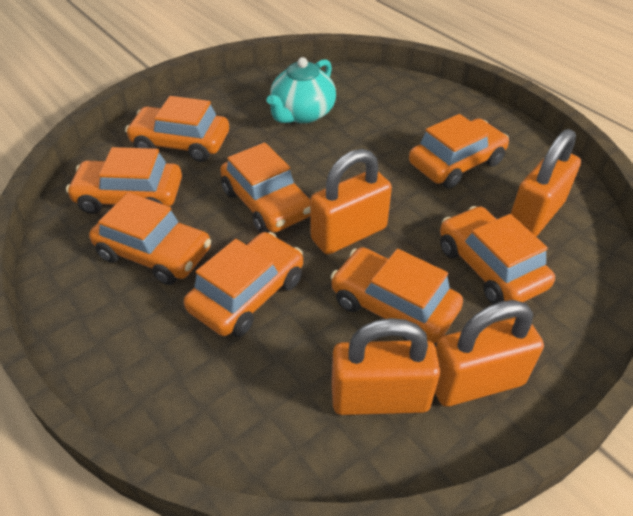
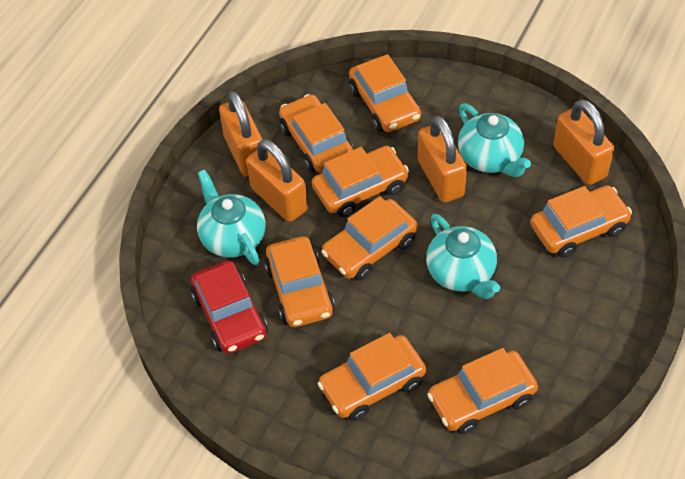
red car: 0 -> 1
turquoise teapot: 1 -> 3

